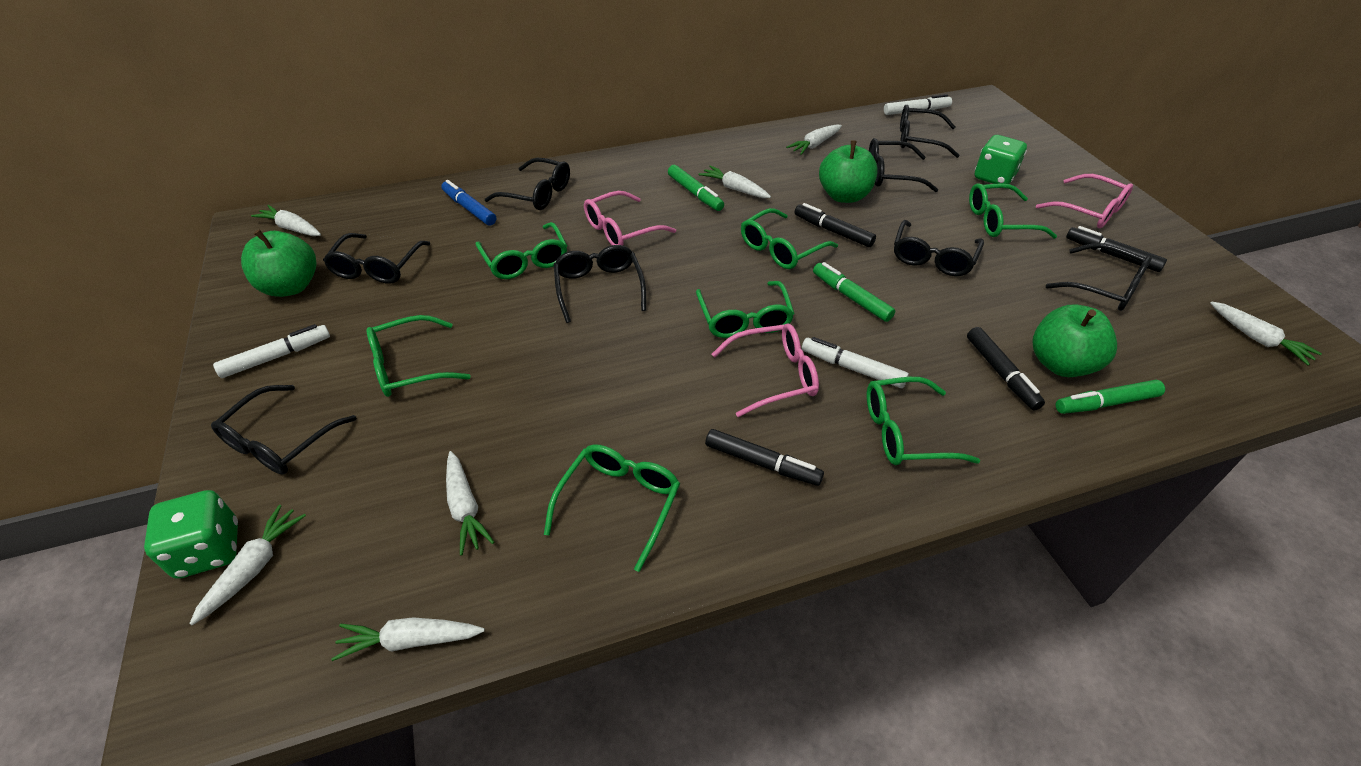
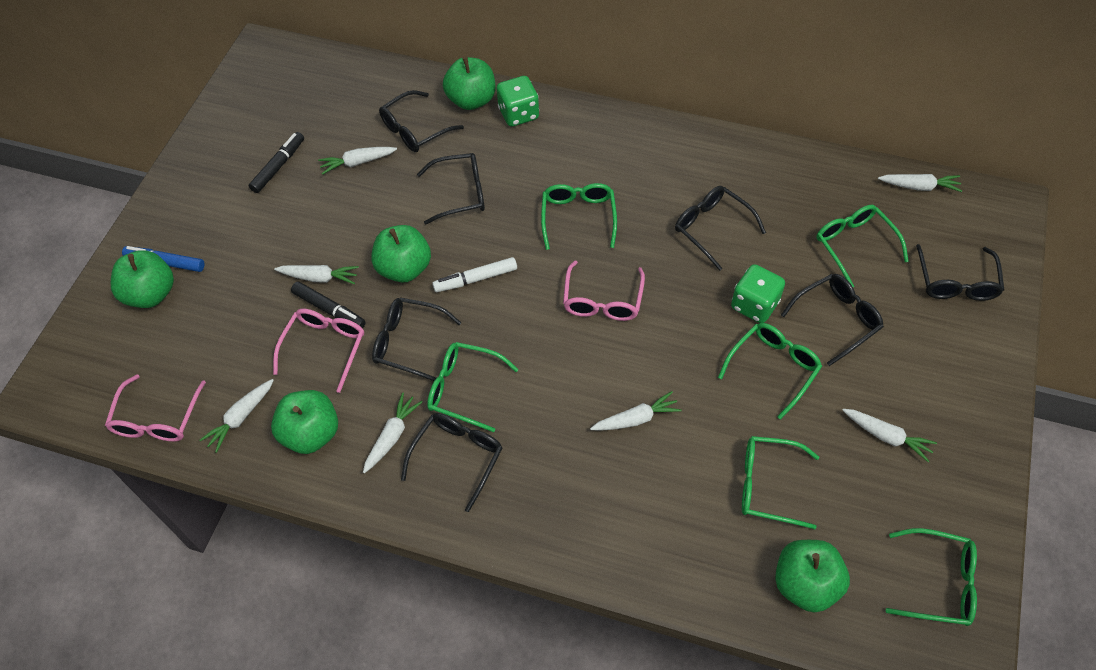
black glasses: 8 -> 7
black marker: 4 -> 2
green apple: 3 -> 5
green glasses: 7 -> 6
green marker: 3 -> 0
white marker: 3 -> 1

